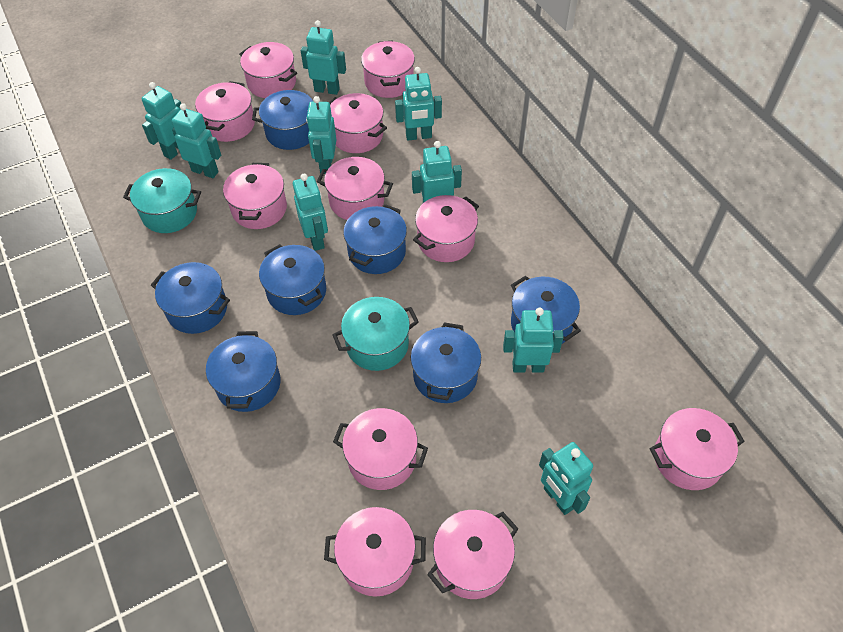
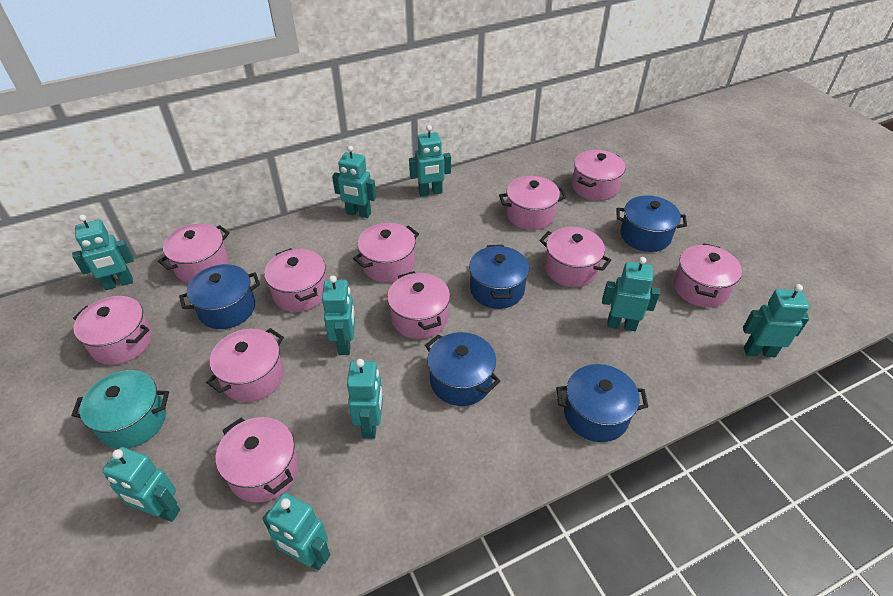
blue pot: 7 -> 5
turquoise pot: 2 -> 1

